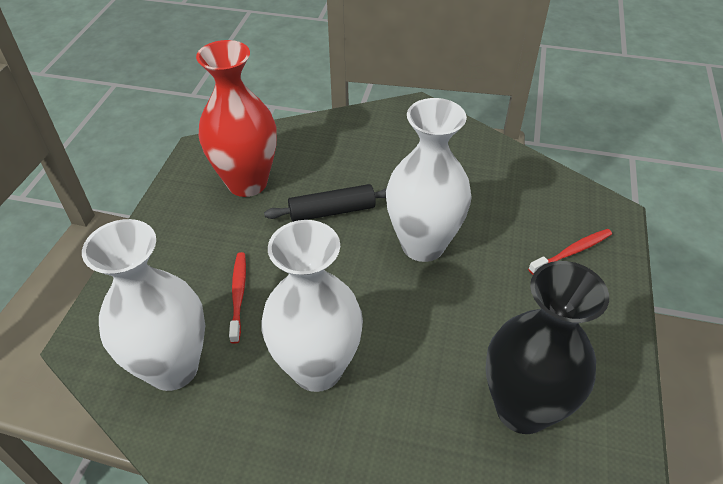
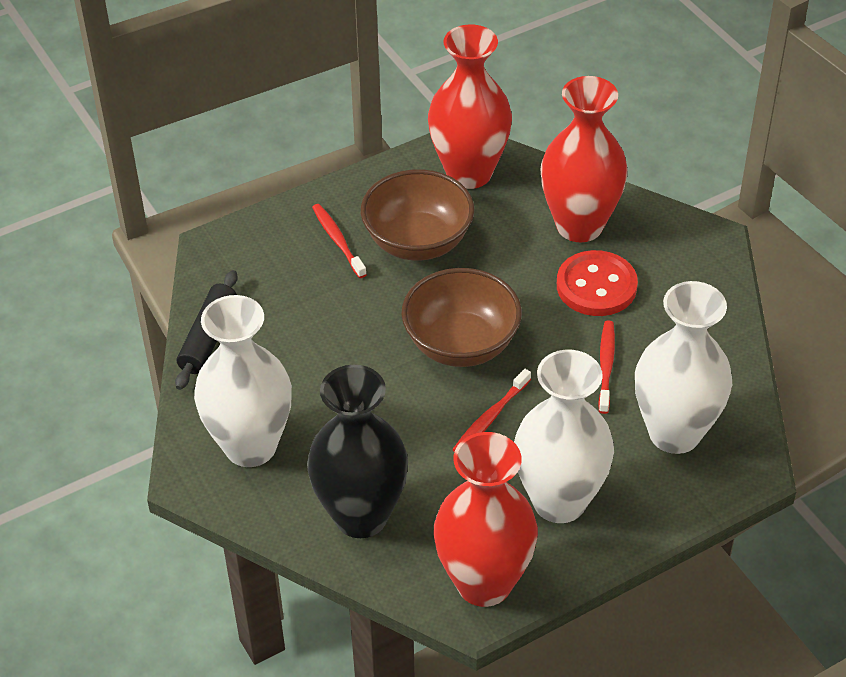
brown bowl: 0 -> 2
red button: 0 -> 1
red toothbrush: 2 -> 3
red vase: 1 -> 3

